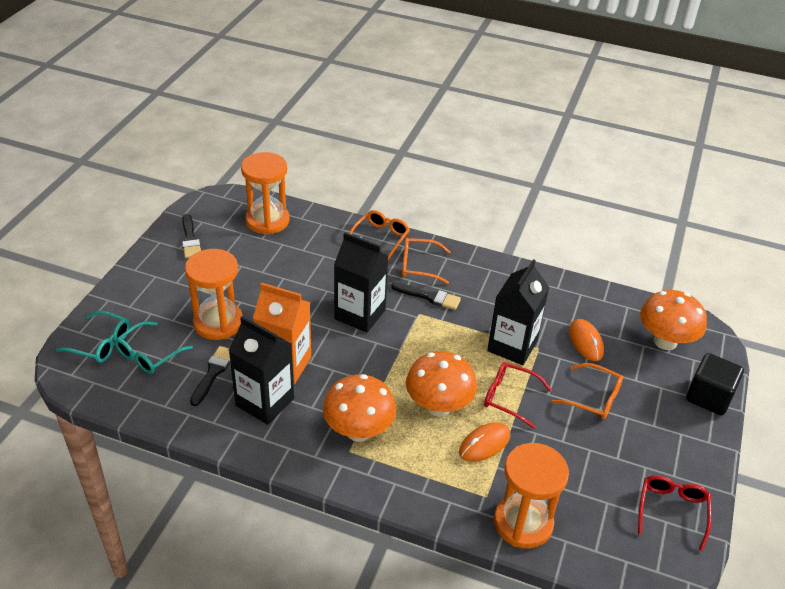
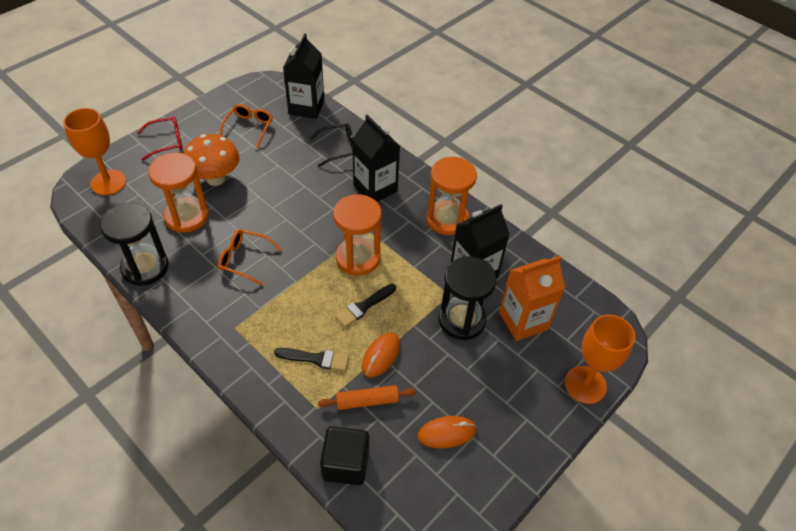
black brush: 3 -> 2
black glasses: 0 -> 1
black hourglass: 0 -> 2
orange glasses: 3 -> 2
orange goblet: 0 -> 2
orange mushroom: 3 -> 1
orange rolling pin: 0 -> 1
red glasses: 2 -> 1
turquoise glasses: 2 -> 0

